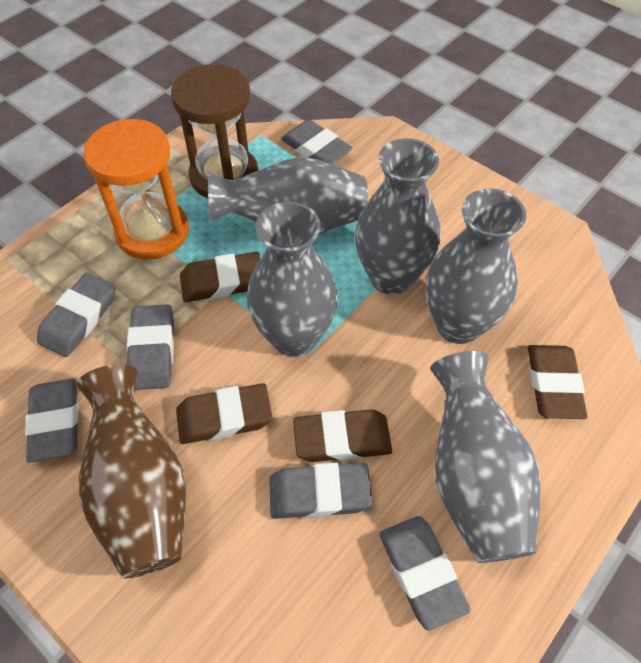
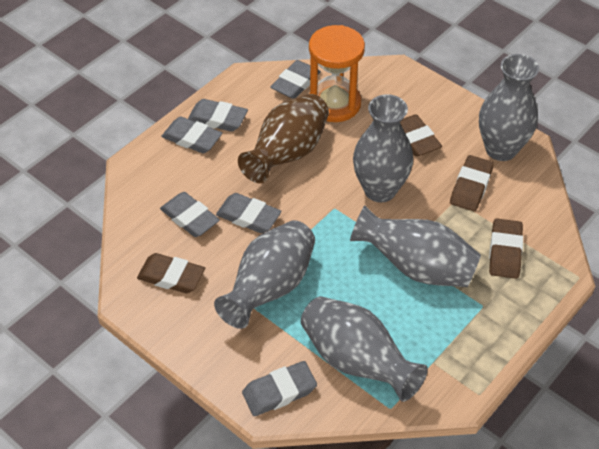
brown hourglass: 1 -> 0

